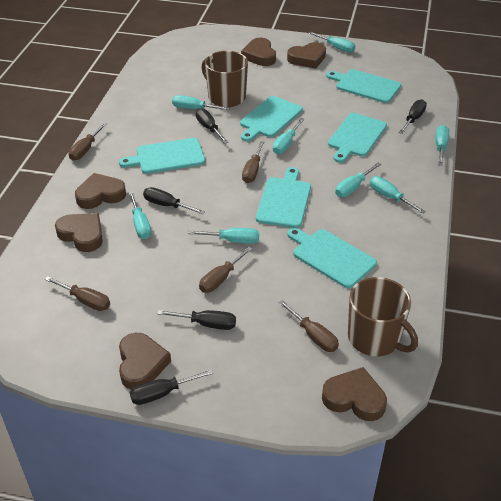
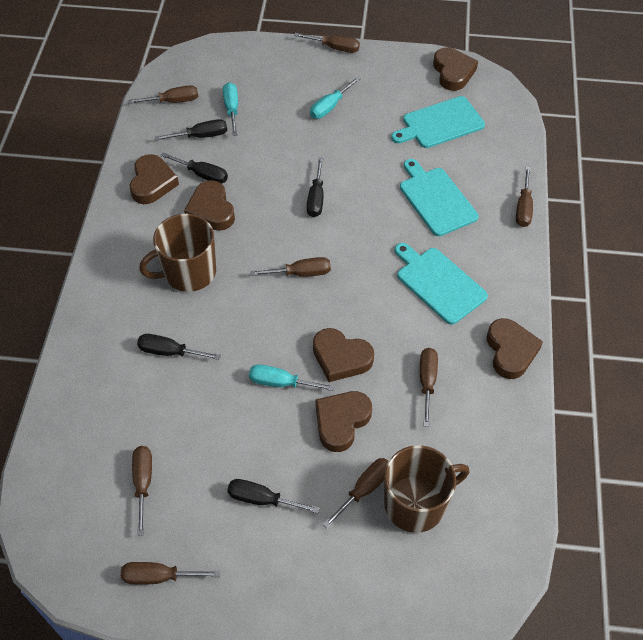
brown screwdriver: 5 -> 8
turquoise cutting board: 6 -> 3
turquoise screwdriver: 8 -> 3

